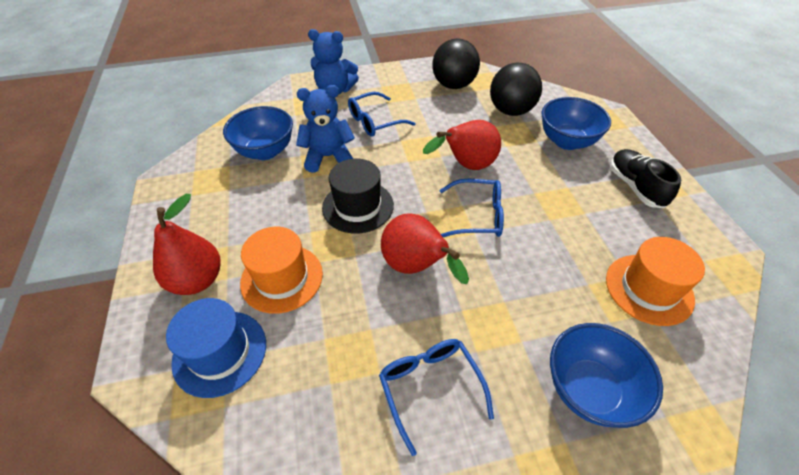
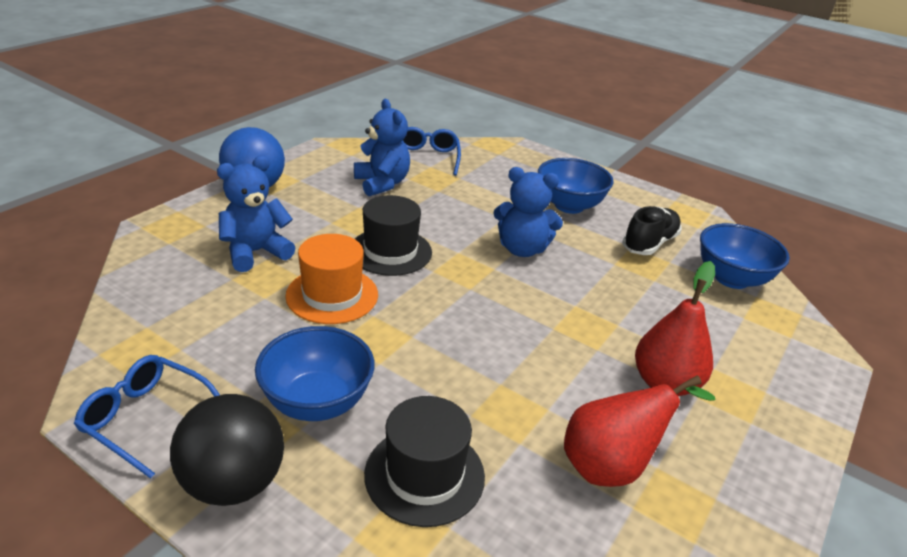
black ball: 2 -> 1
black hat: 1 -> 2
blue ball: 0 -> 1
blue glasses: 3 -> 2
blue hat: 1 -> 0
blue teddy bear: 2 -> 3
orange hat: 2 -> 1
red pear: 3 -> 2

